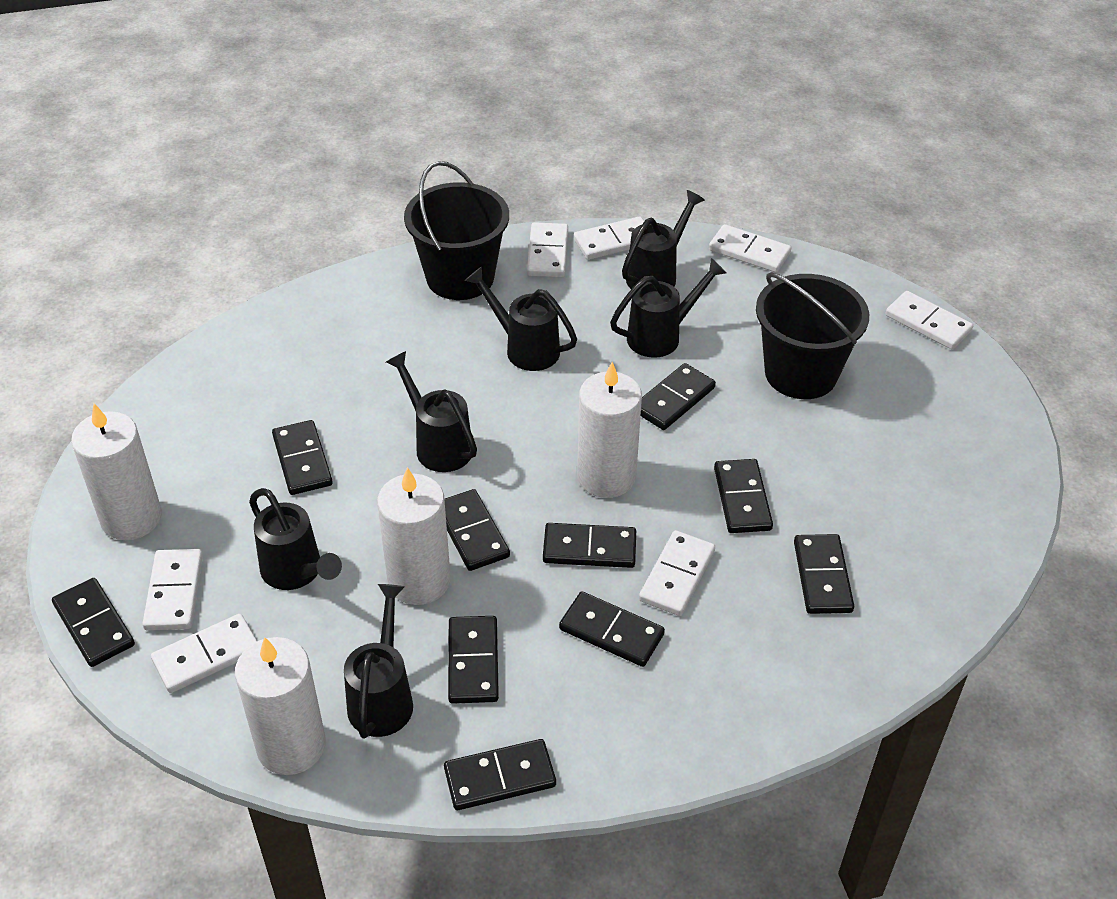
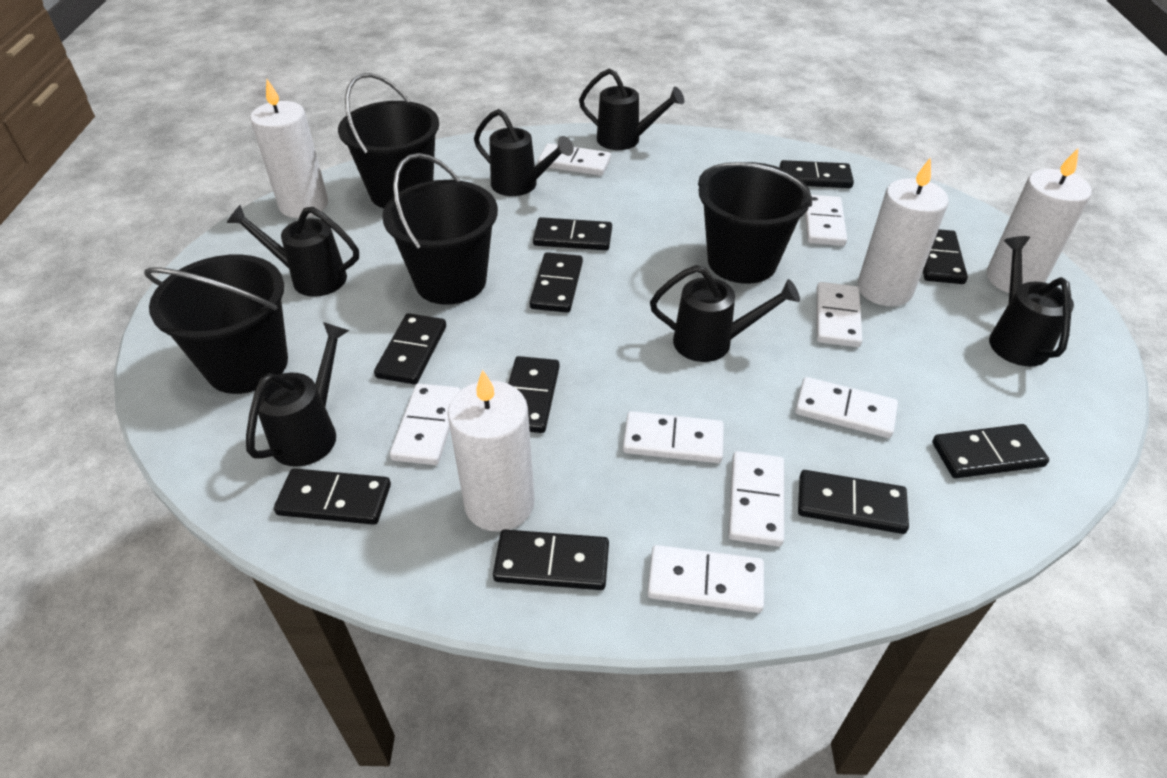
black bucket: 2 -> 4
white domino: 7 -> 8

